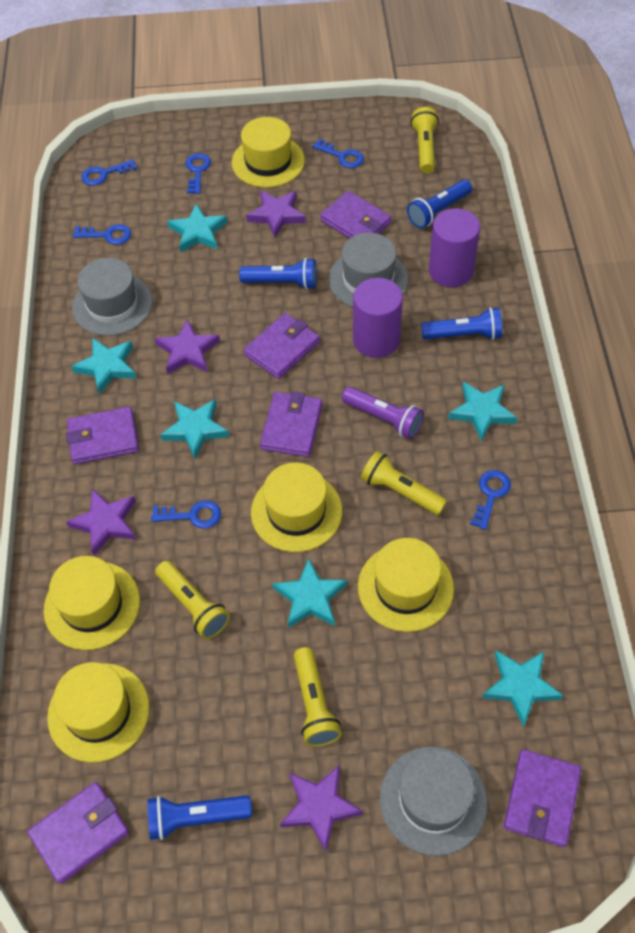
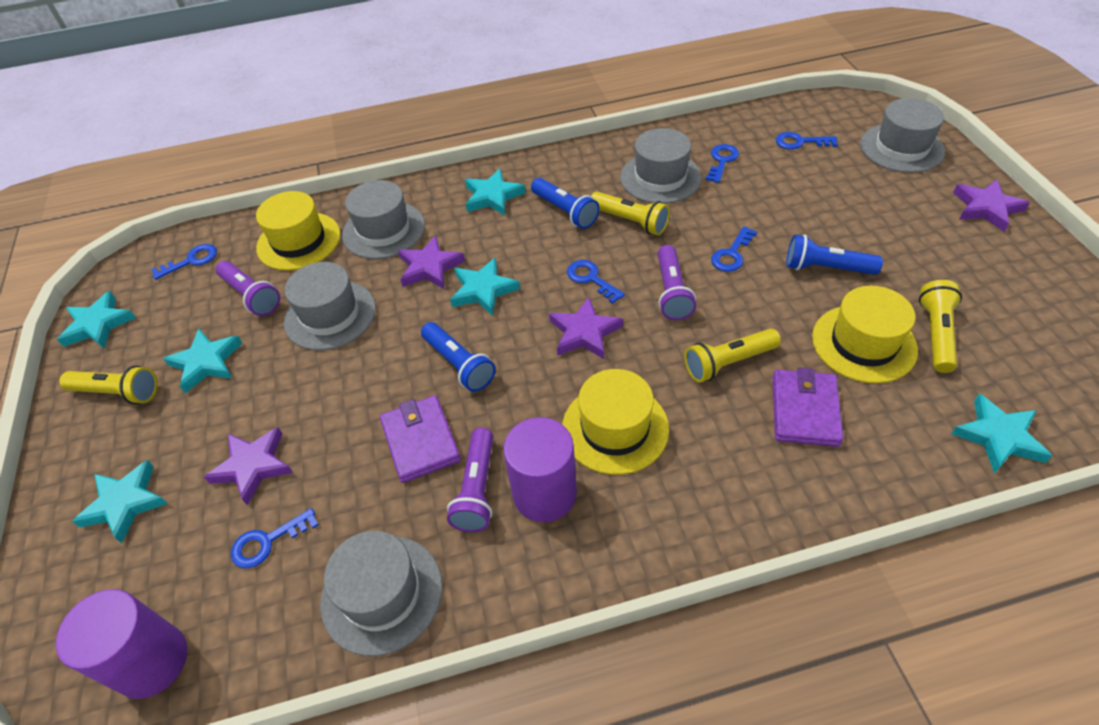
blue flashlight: 4 -> 3
grey hat: 3 -> 5
purple flashlight: 1 -> 3
purple wallet: 6 -> 2
yellow hat: 5 -> 3

